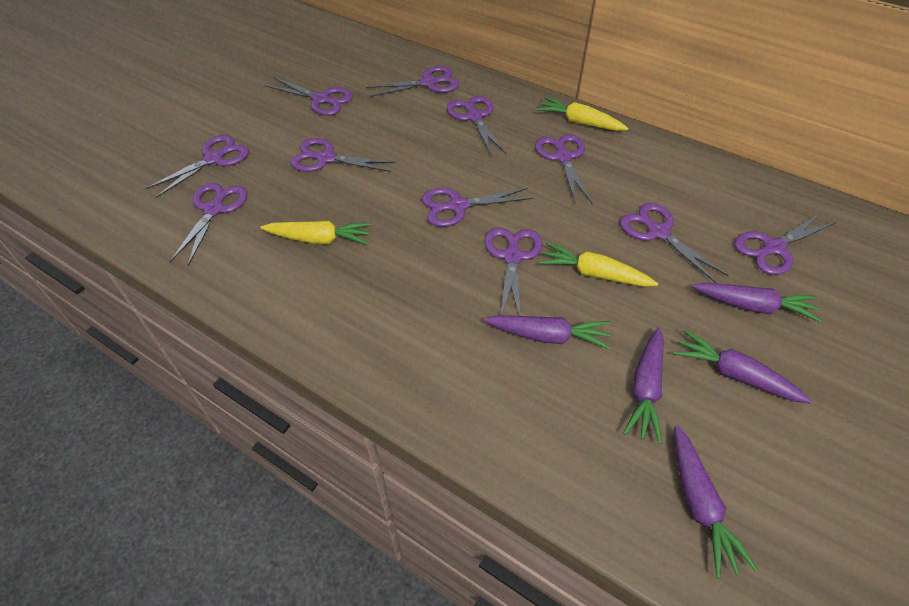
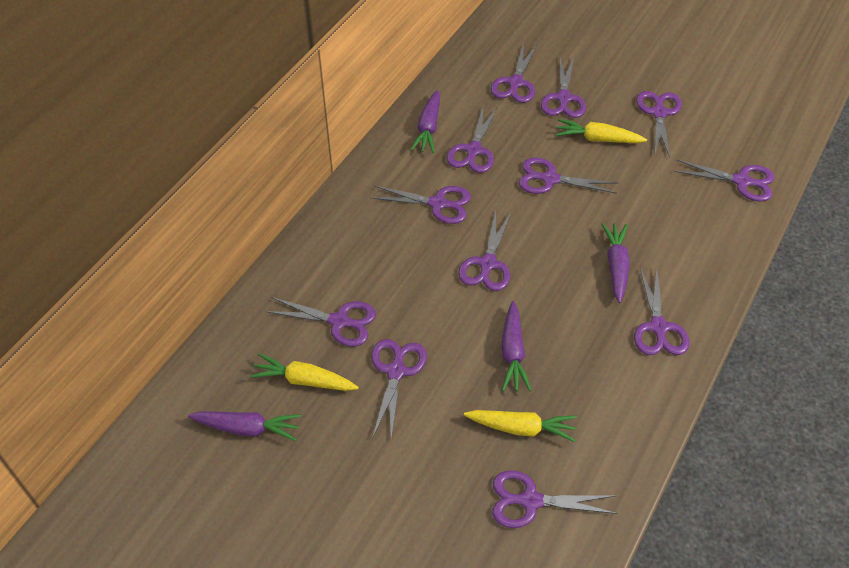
purple carrot: 5 -> 4
purple scissors: 11 -> 12

